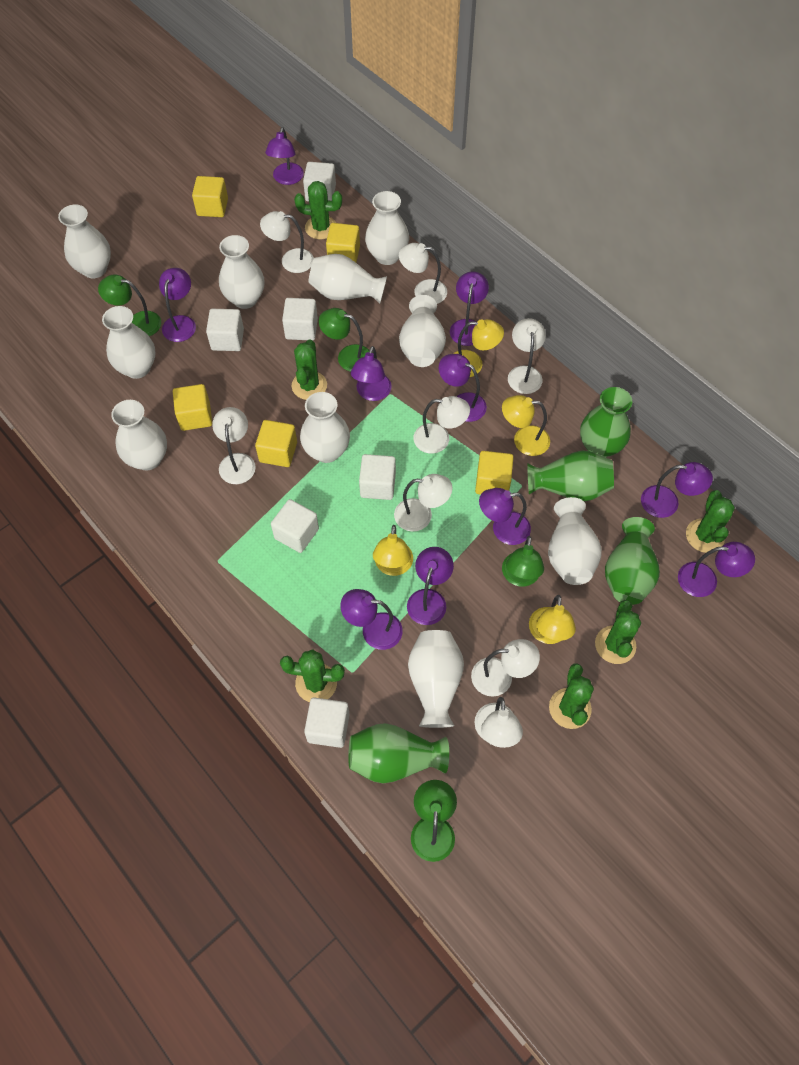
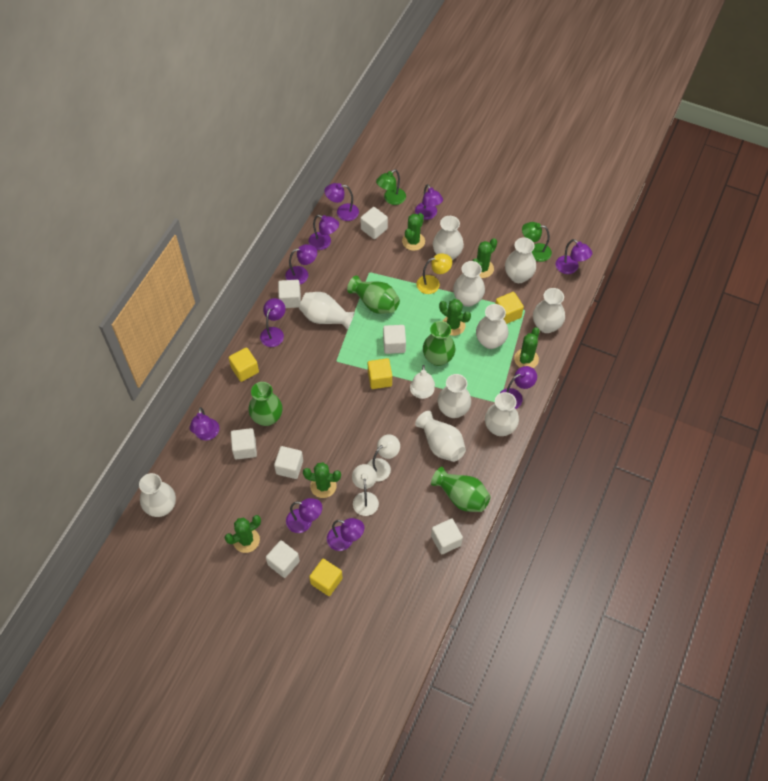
green lamp: 4 -> 2
white cube: 6 -> 7
white lamp: 8 -> 3
yellow cube: 5 -> 4
yellow lamp: 4 -> 1

